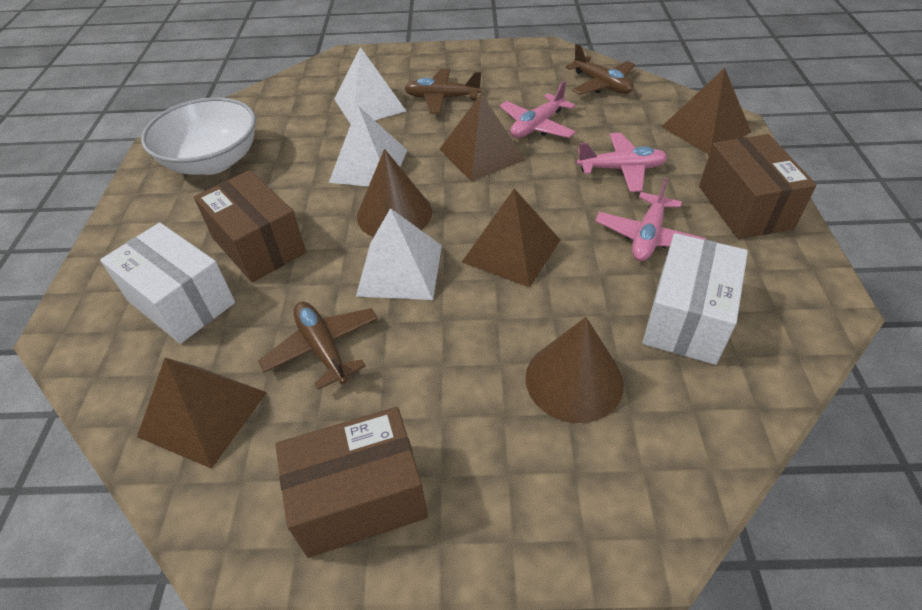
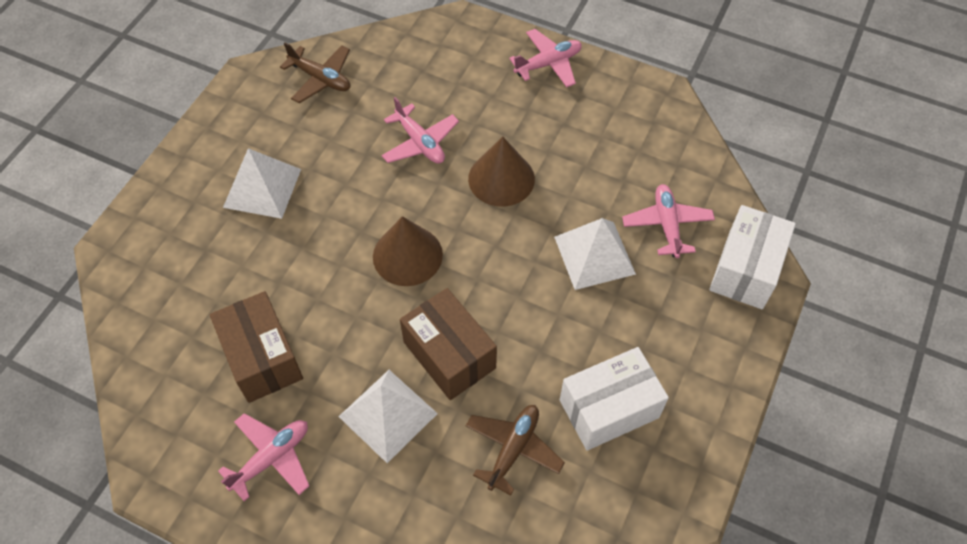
brown box: 3 -> 2
brown plane: 3 -> 2
brown pyramid: 4 -> 0
pink plane: 3 -> 4
white bowl: 1 -> 0

